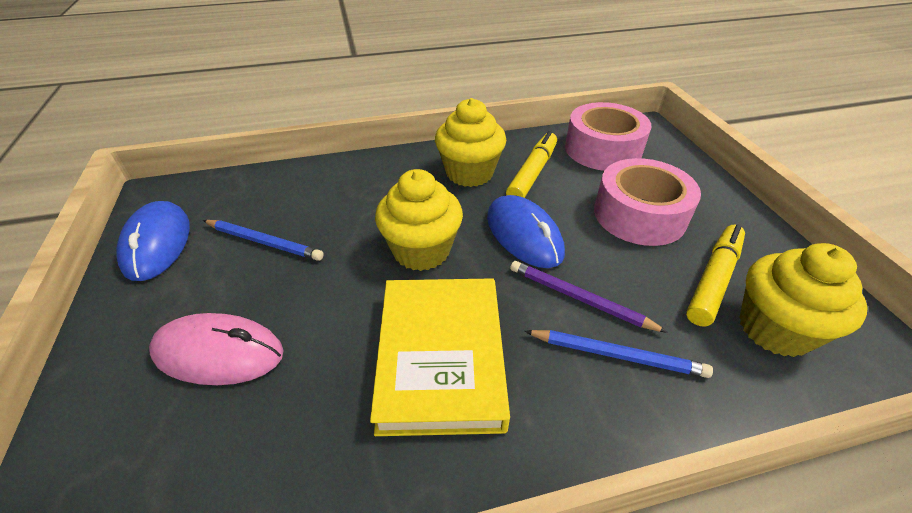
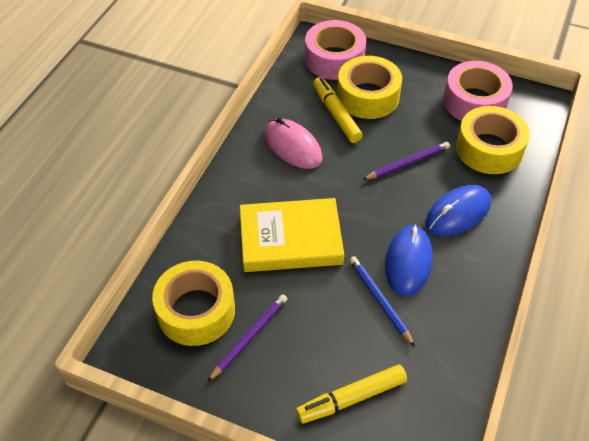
blue pencil: 2 -> 1
purple pencil: 1 -> 2
yellow cupcake: 3 -> 0
yellow tape: 0 -> 3

